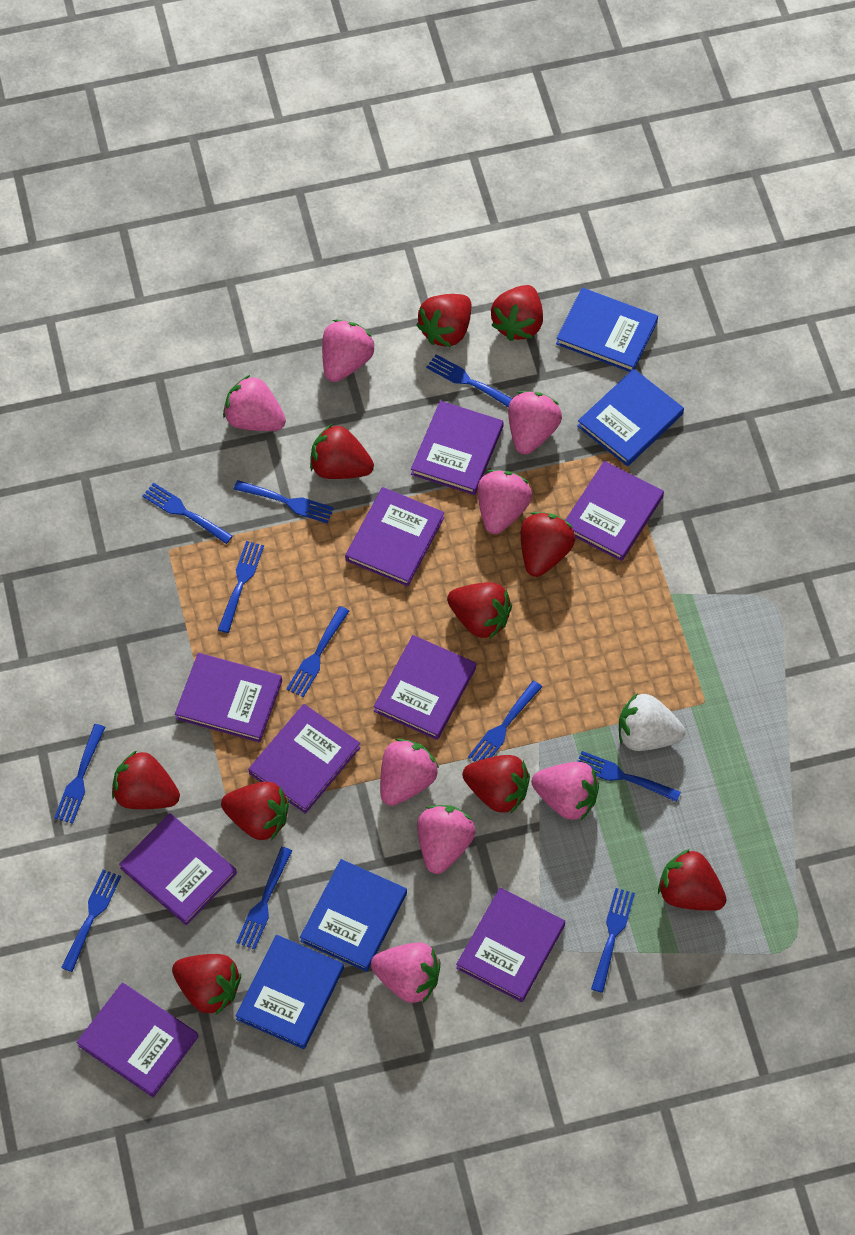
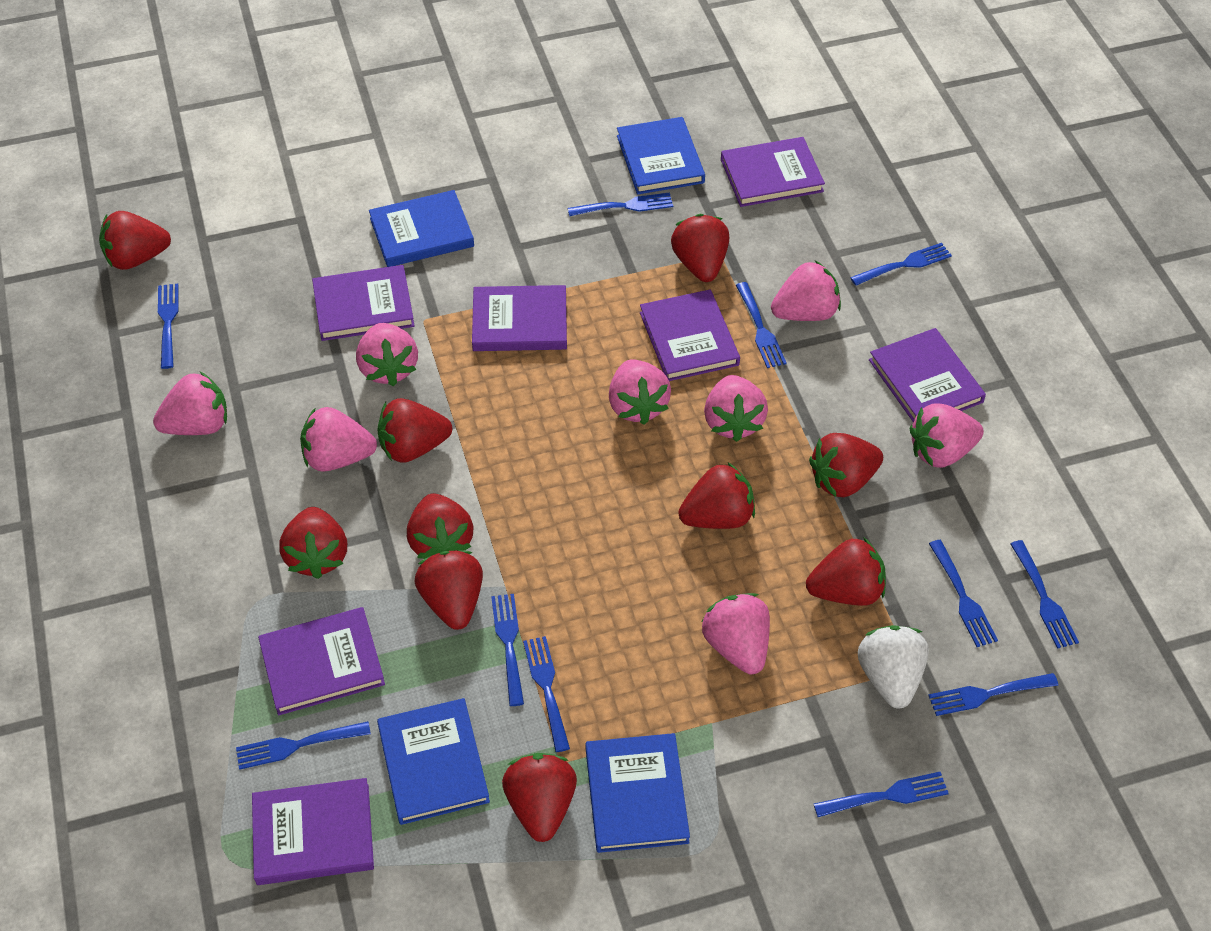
purple book: 9 -> 7

